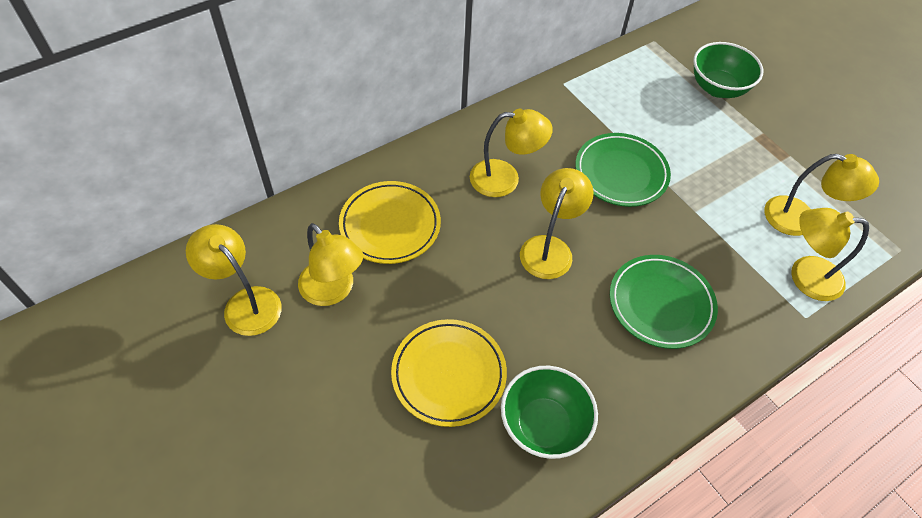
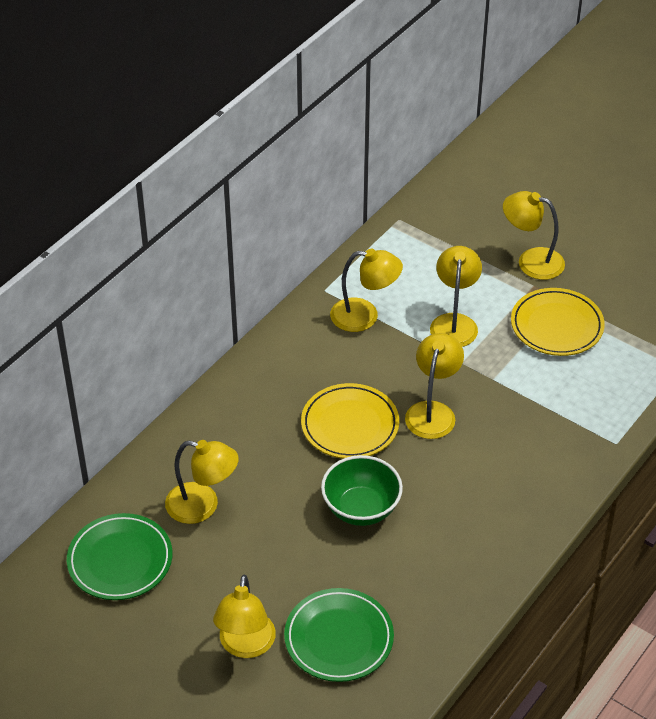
green bowl: 2 -> 1

